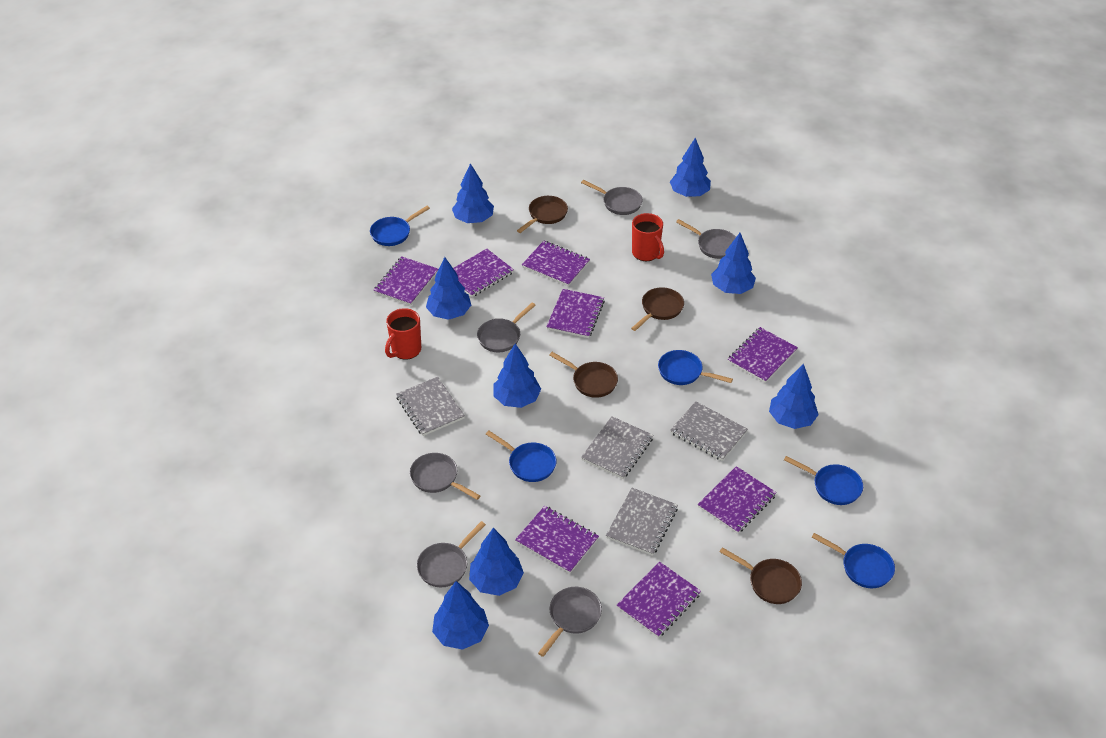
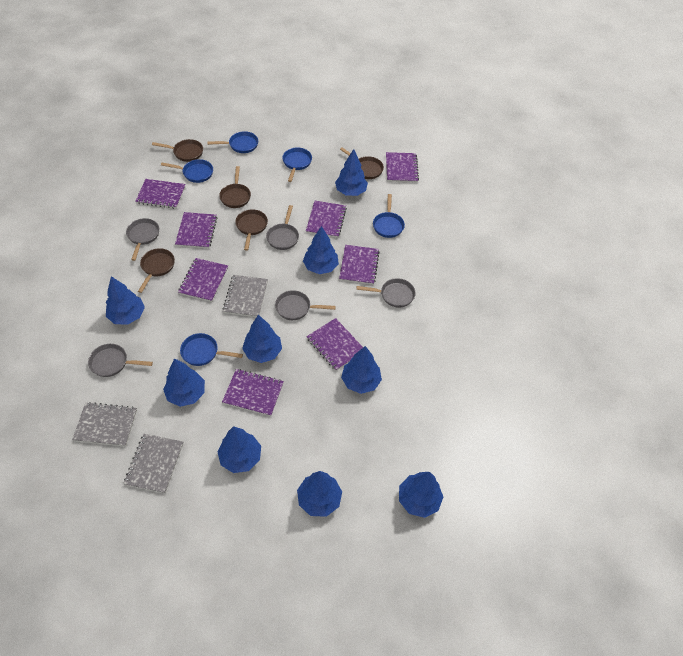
blue tree: 8 -> 9
brown pan: 4 -> 5
grey notebook: 4 -> 3
grey pan: 6 -> 5
red mug: 2 -> 0

